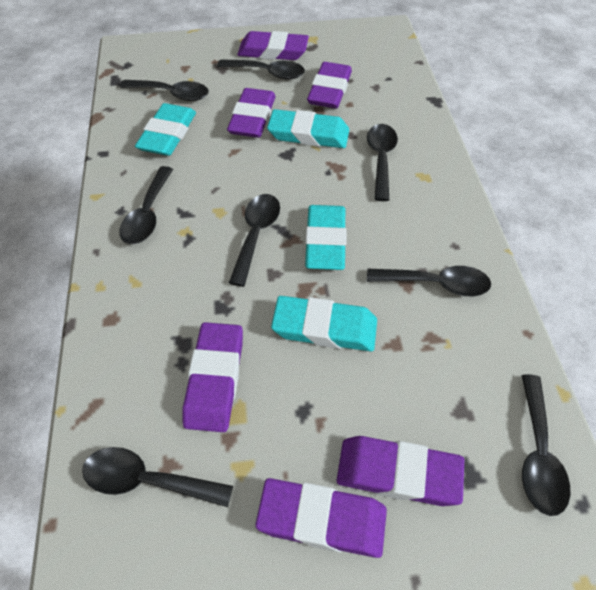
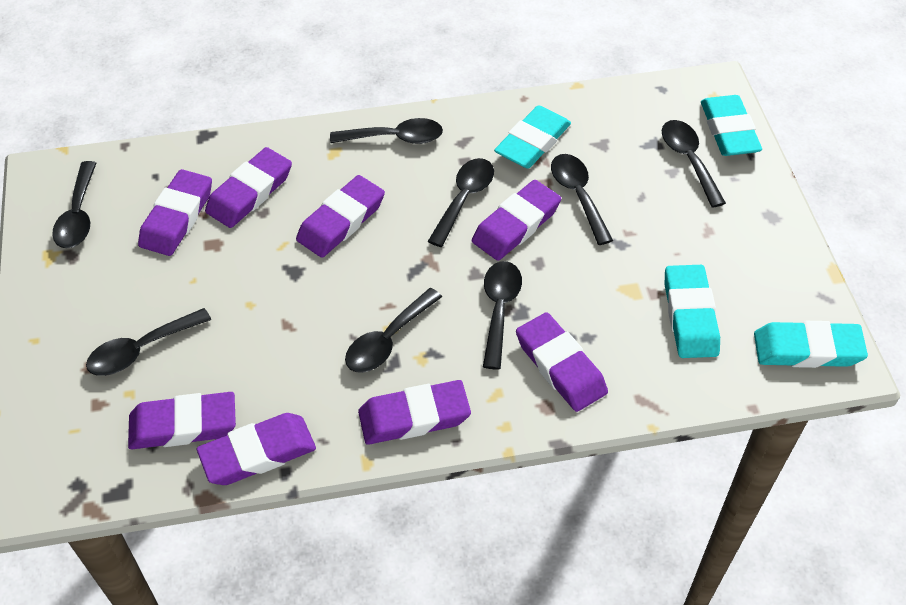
purple eraser: 6 -> 8

